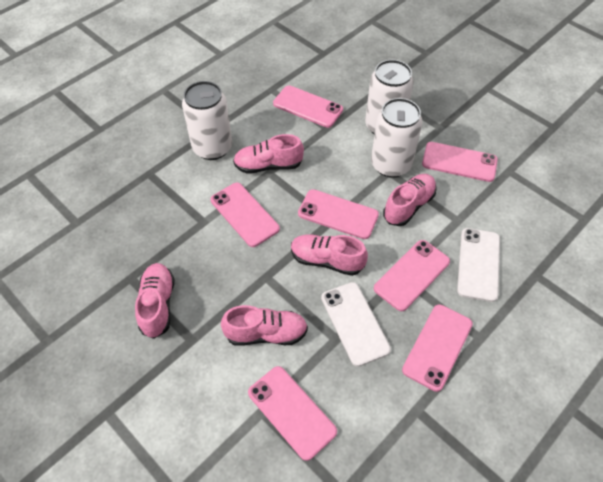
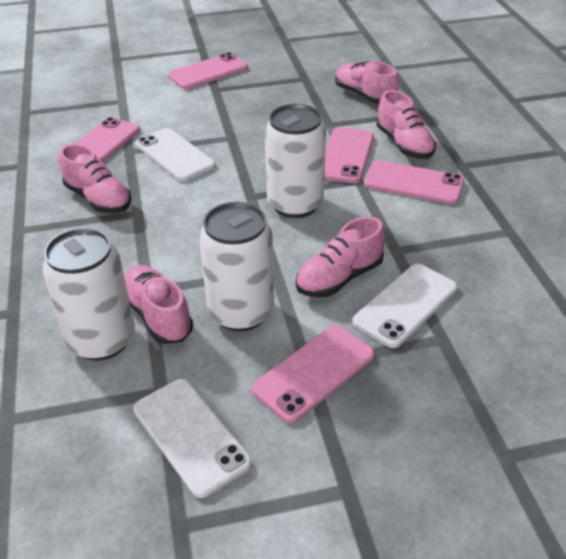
pink phone: 7 -> 5
white phone: 2 -> 3

